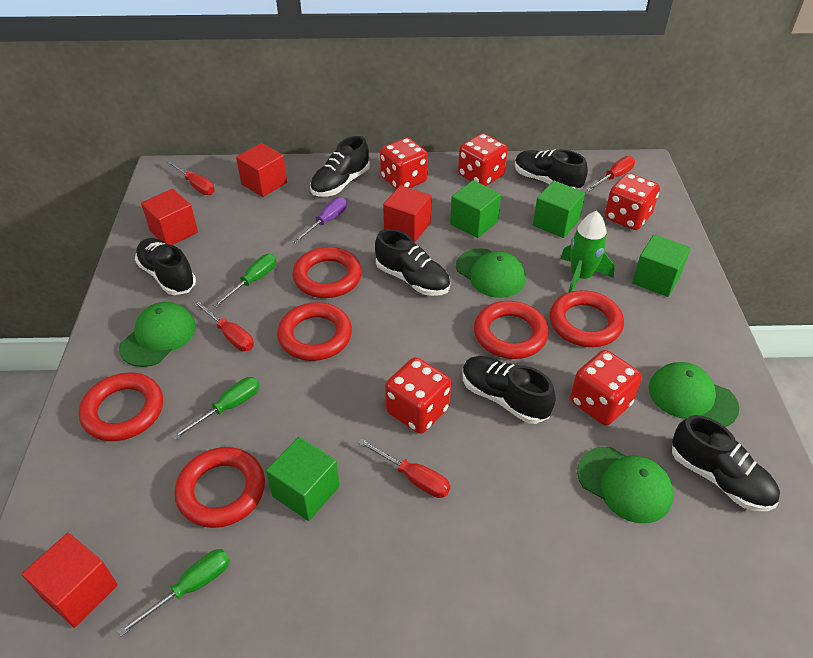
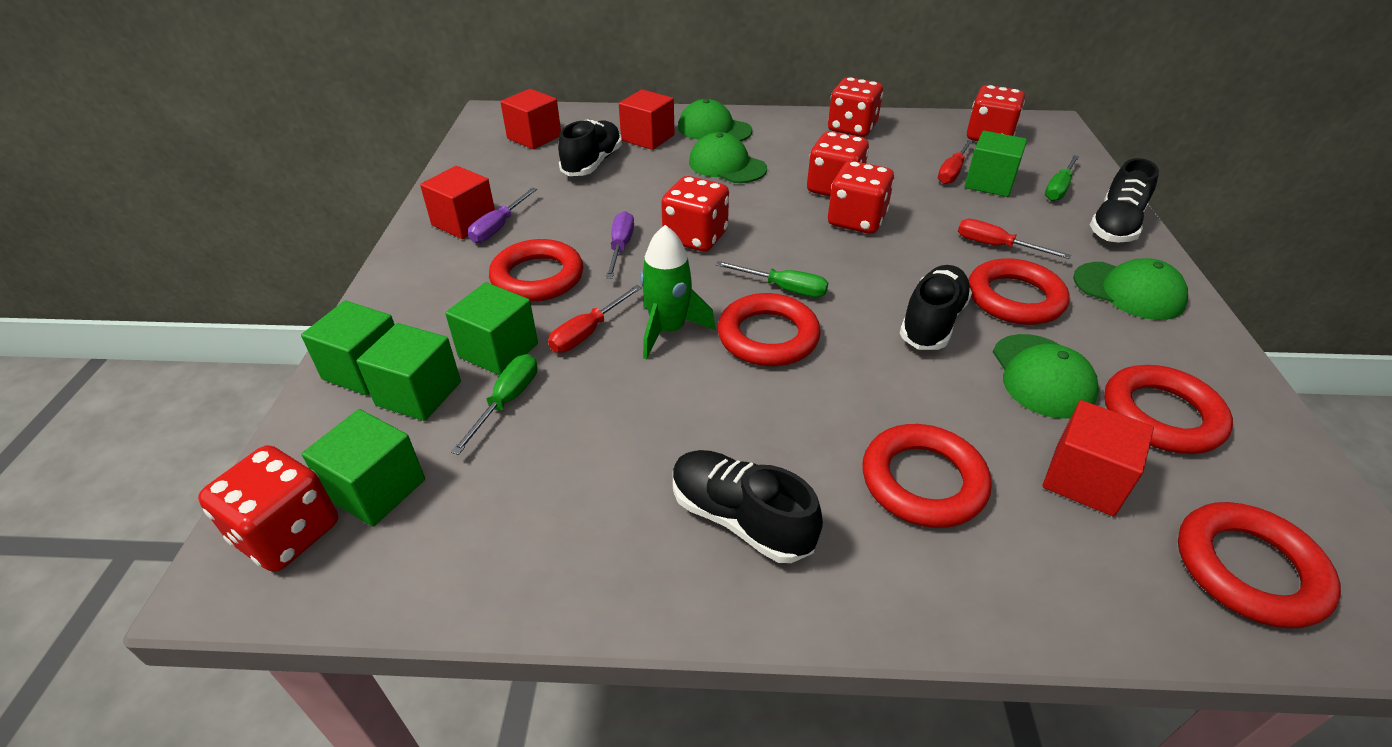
black shoe: 6 -> 4
green cube: 4 -> 5
purple screwdriver: 1 -> 2
red dice: 5 -> 6
red screwdriver: 4 -> 3

